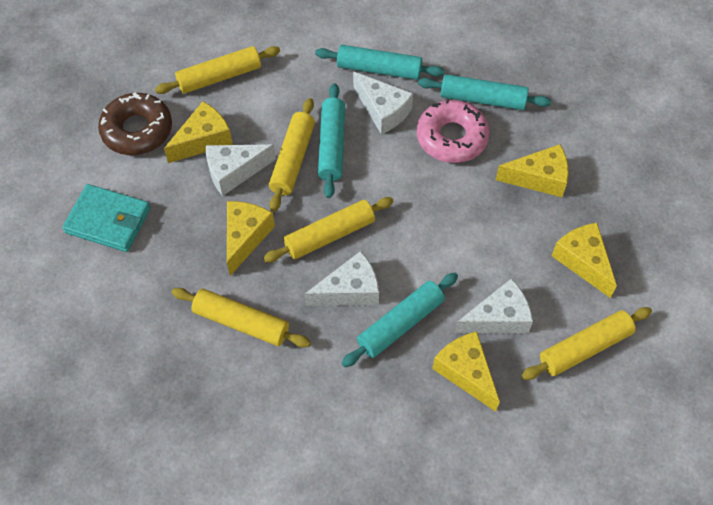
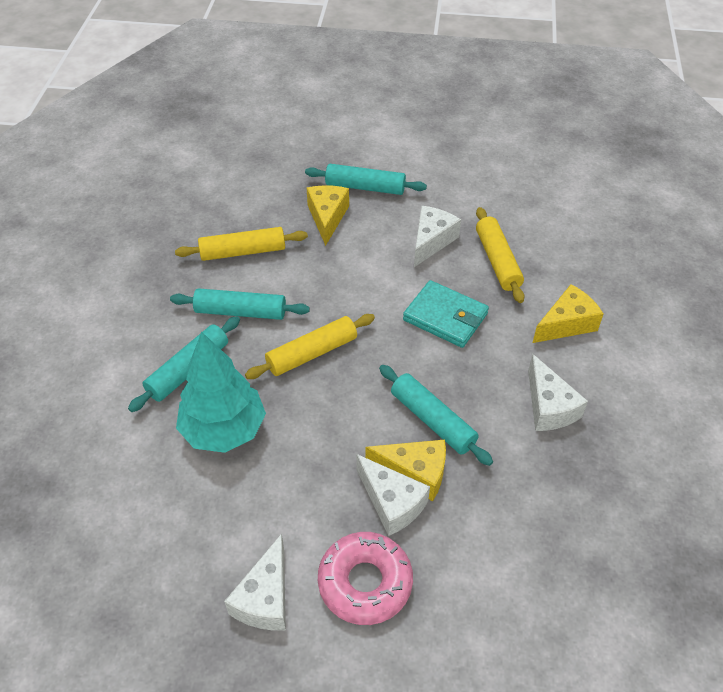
brown donut: 1 -> 0
turquoise tree: 0 -> 1
yellow cheese: 5 -> 3
yellow rolling pin: 5 -> 3

